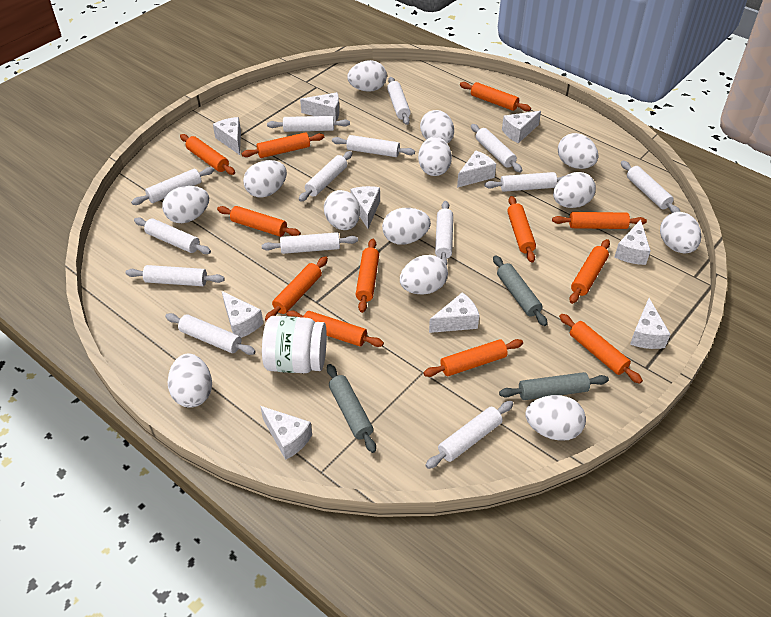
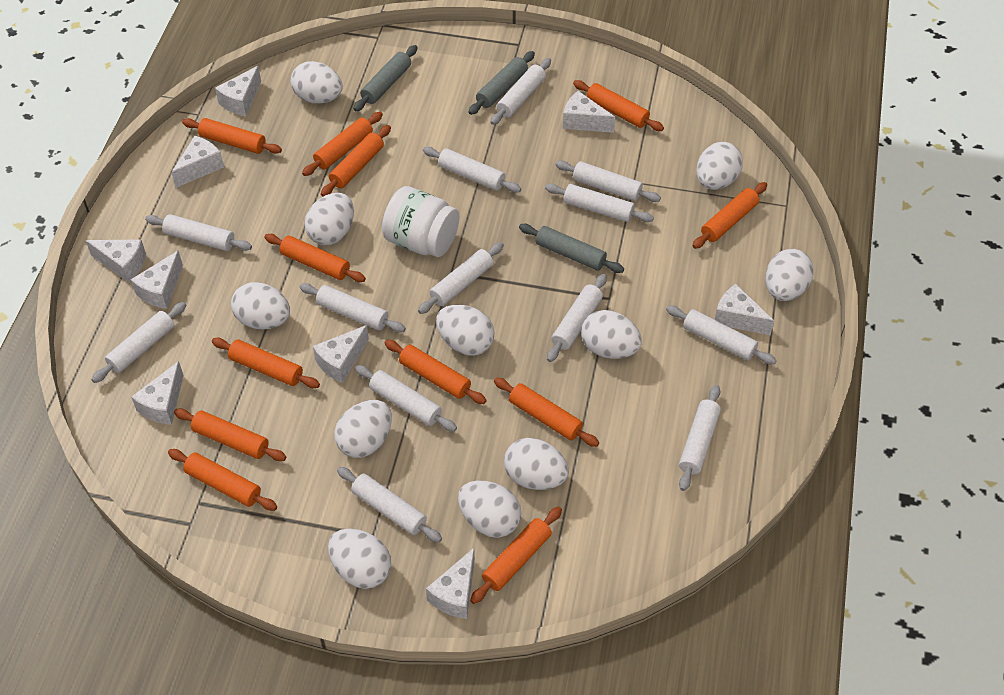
white cheese: 10 -> 9
white egg: 13 -> 11
white rolling pin: 14 -> 13

